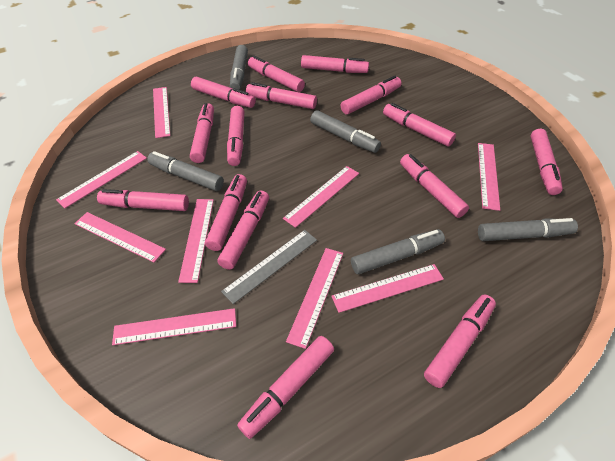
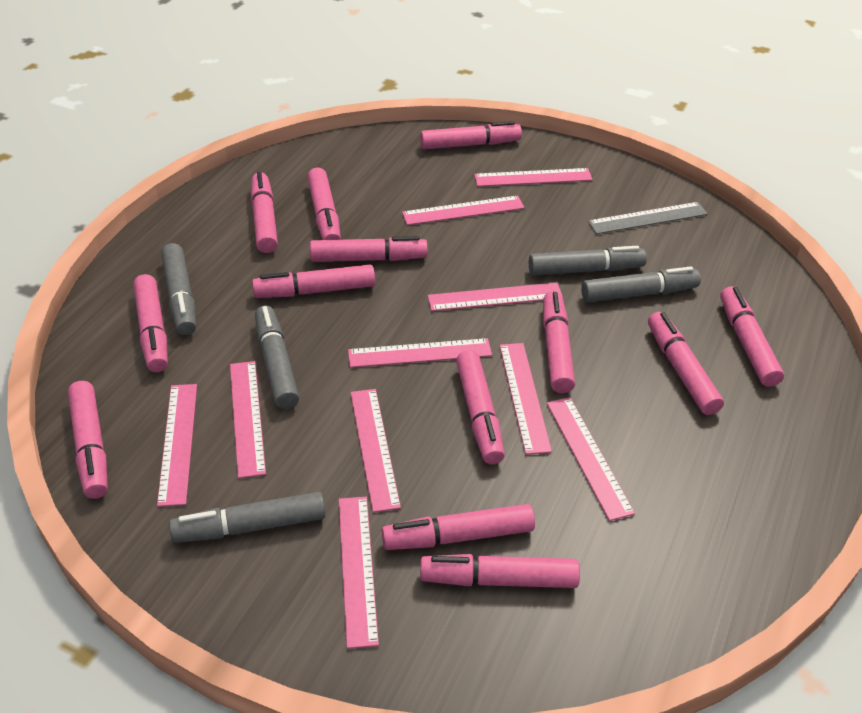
pink marker: 15 -> 13
pink ruler: 9 -> 10

